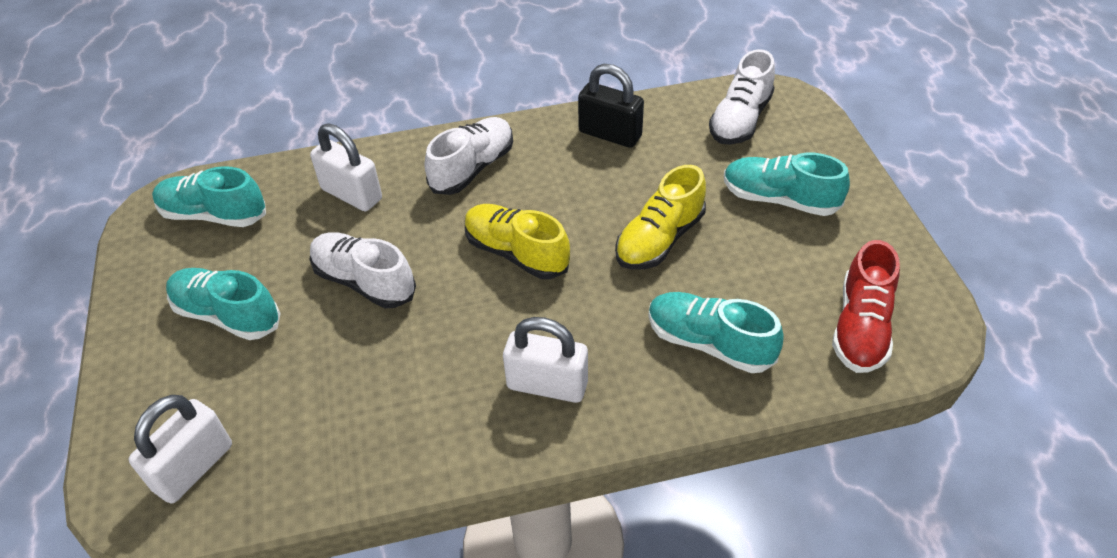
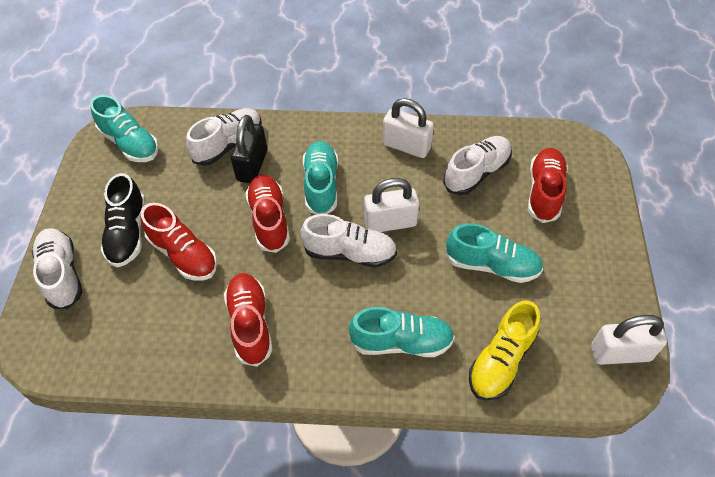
black shoe: 0 -> 1
red shoe: 1 -> 4
white shoe: 3 -> 4
yellow shoe: 2 -> 1

